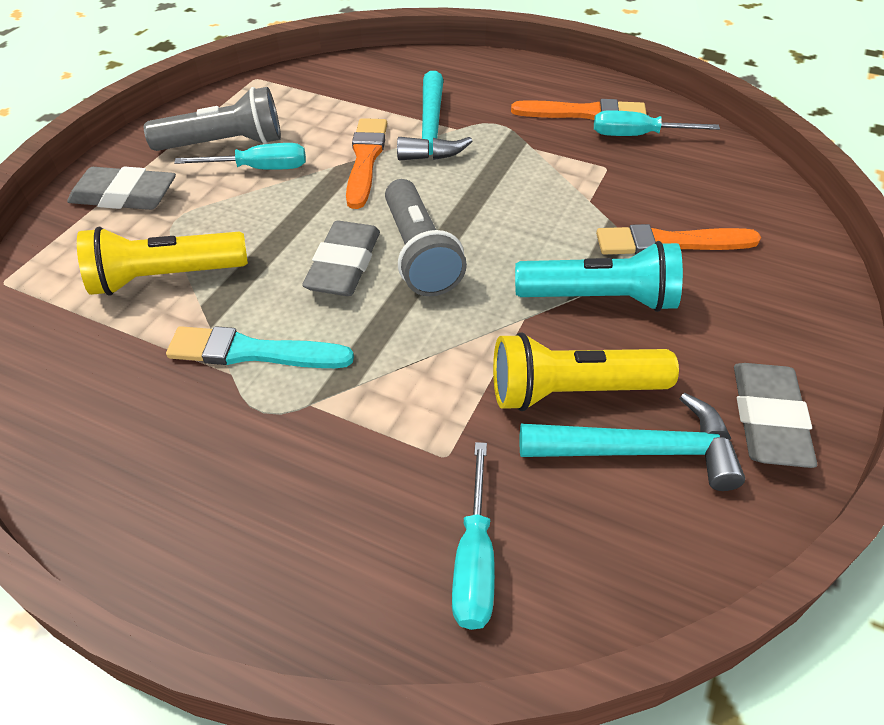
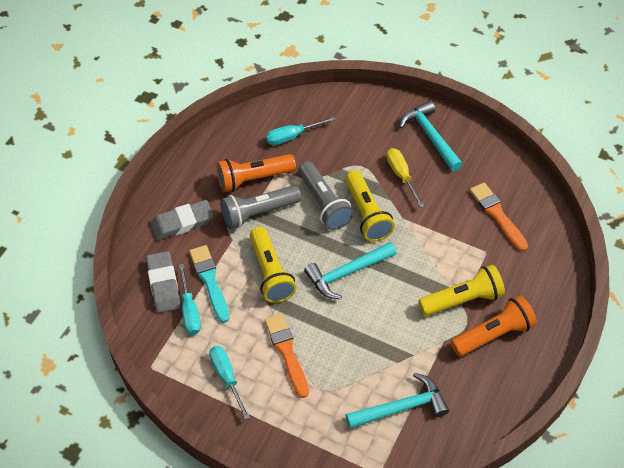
grey eraser: 3 -> 2
orange brush: 3 -> 2
orange flashlight: 0 -> 2
turquoise flashlight: 1 -> 0
turquoise hammer: 2 -> 3
yellow flashlight: 2 -> 3
yellow screwdriver: 0 -> 1

